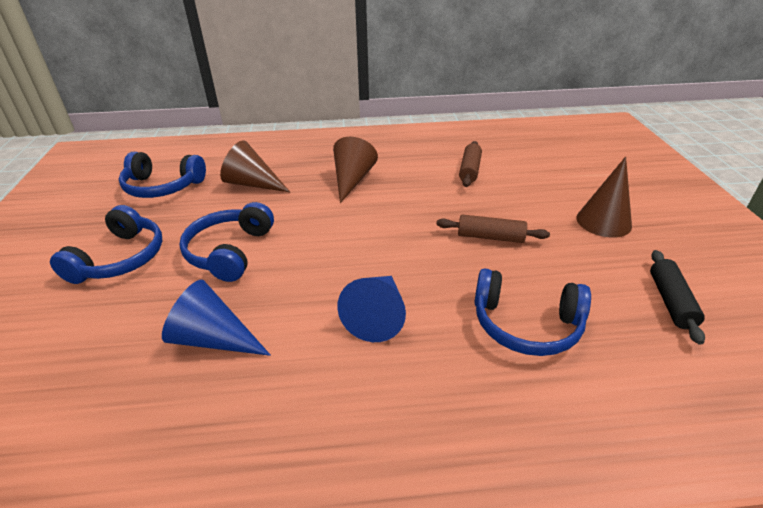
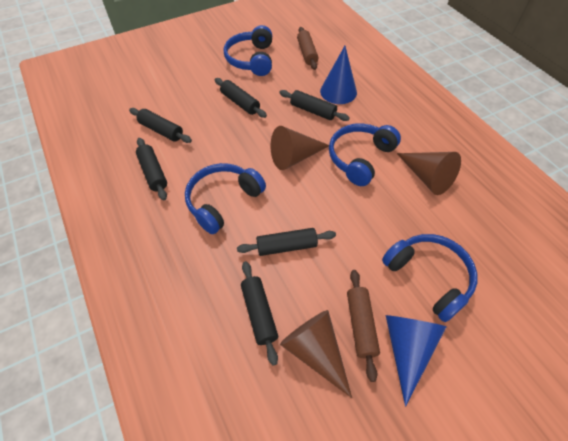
black rolling pin: 1 -> 6

